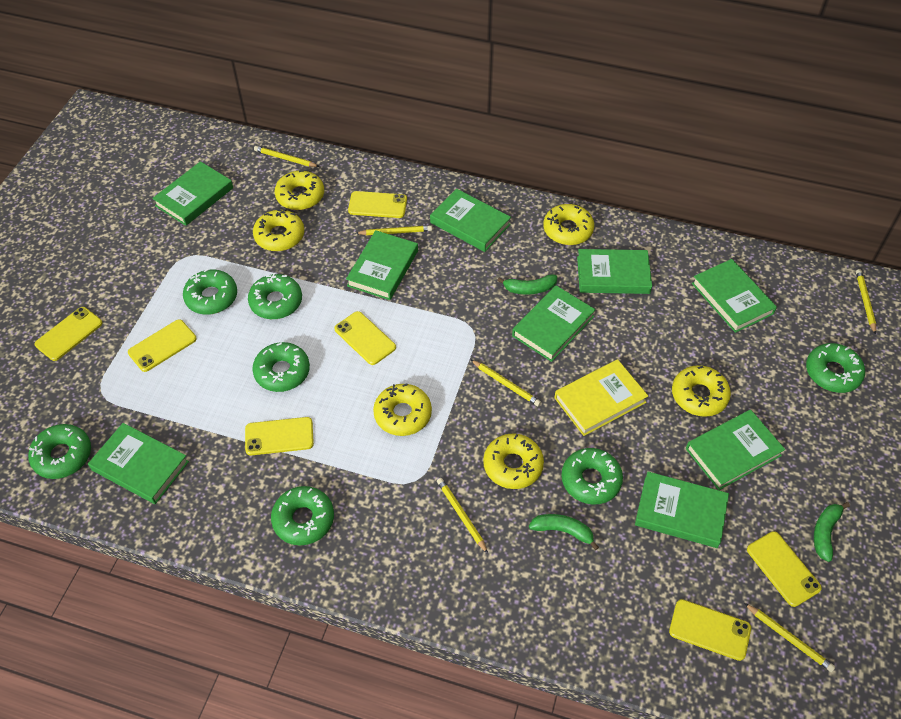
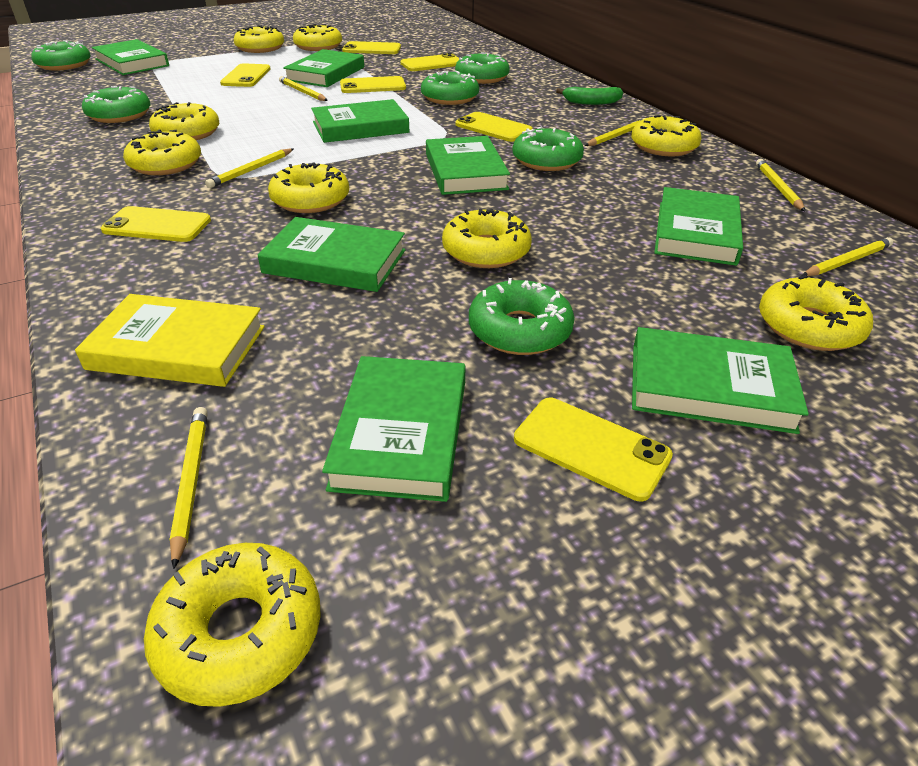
green banana: 3 -> 1
green book: 9 -> 8
green donut: 7 -> 6
yellow donut: 6 -> 9

